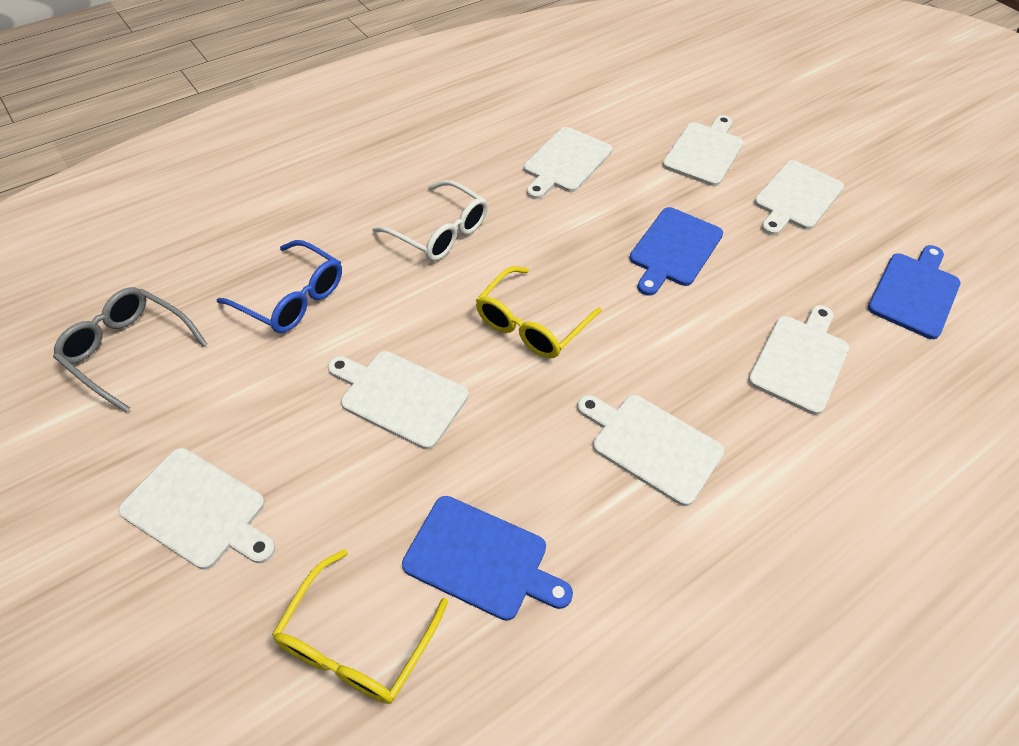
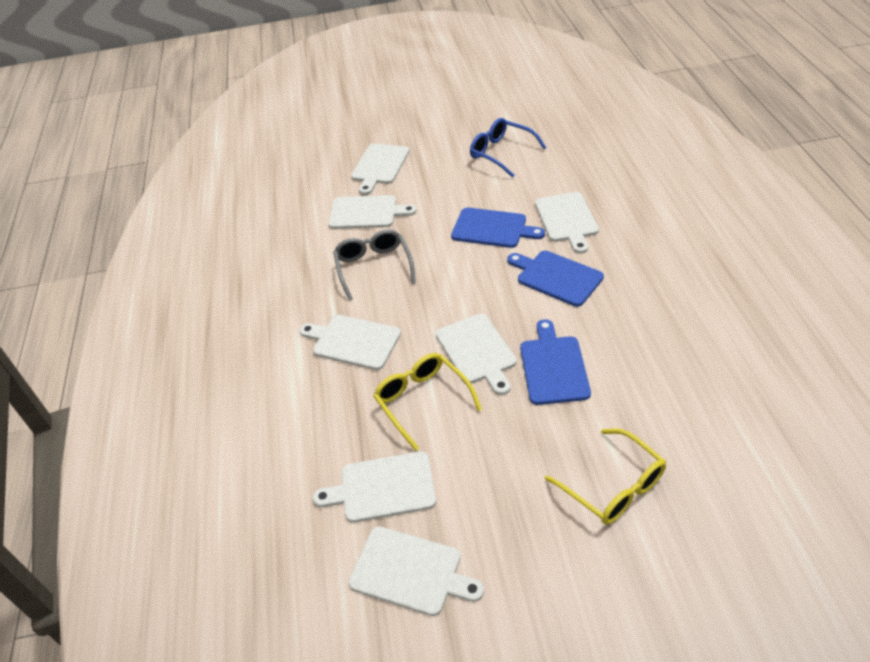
white glasses: 1 -> 0

